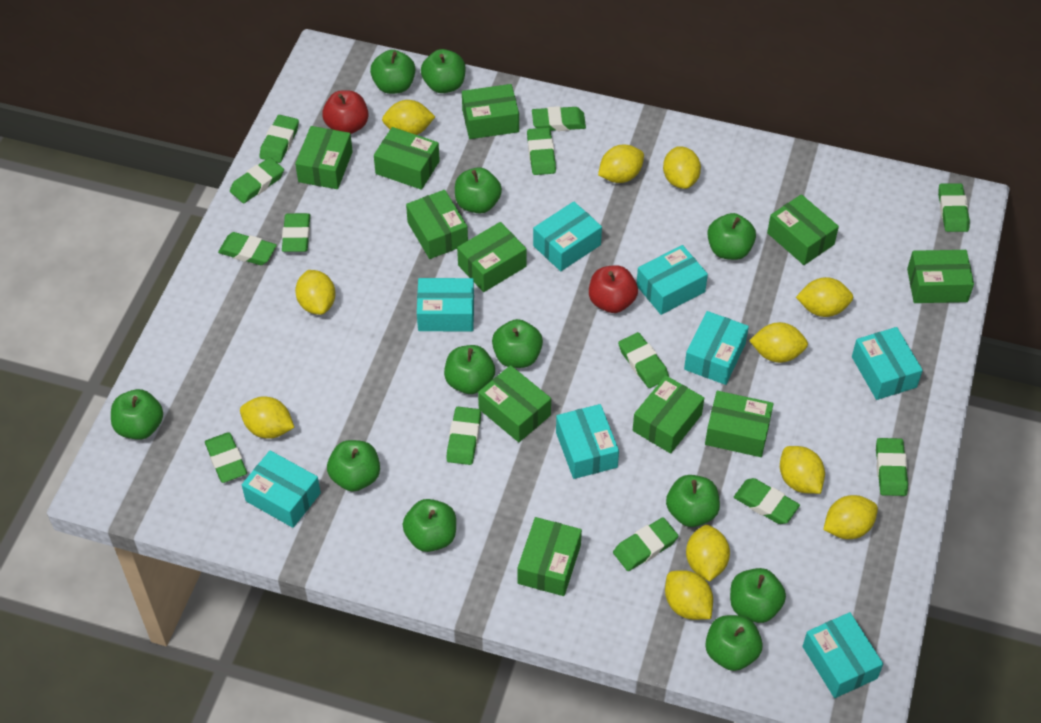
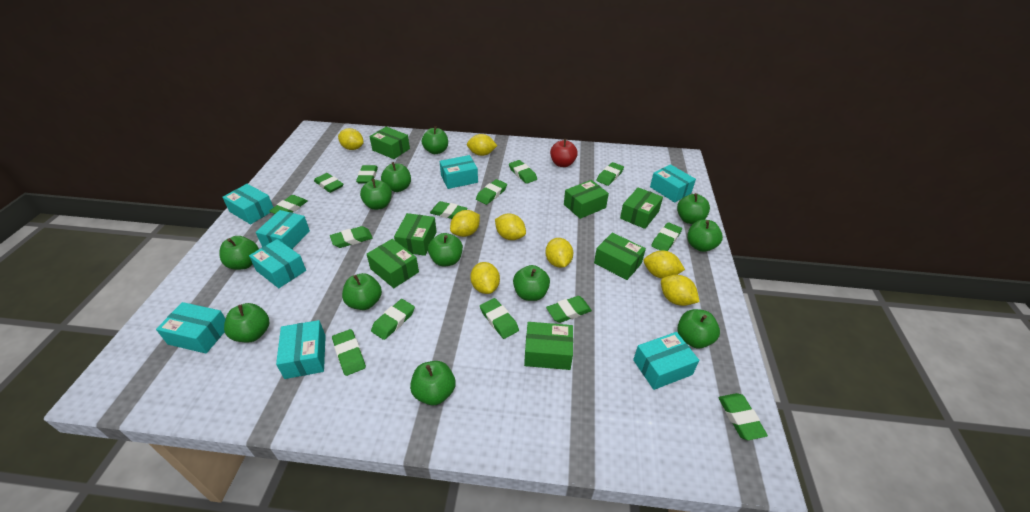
green box: 11 -> 7
green eraser: 13 -> 14
red apple: 2 -> 1
yellow lemon: 11 -> 8

